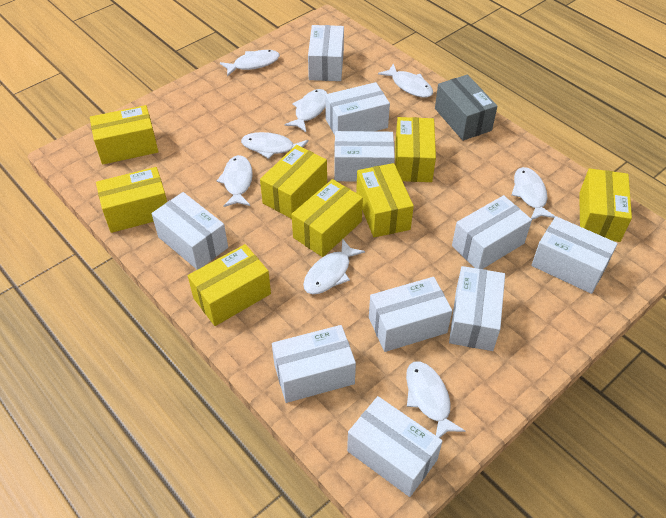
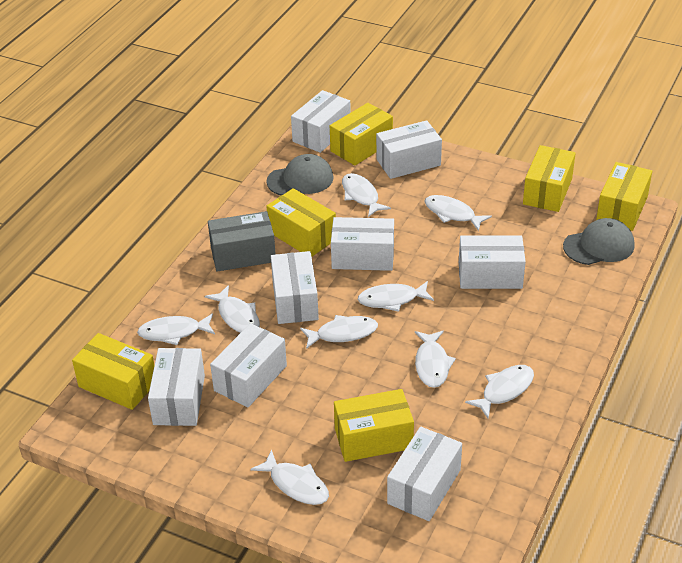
grey cap: 0 -> 2
white box: 10 -> 8
white fish: 8 -> 9
yellow box: 8 -> 6

